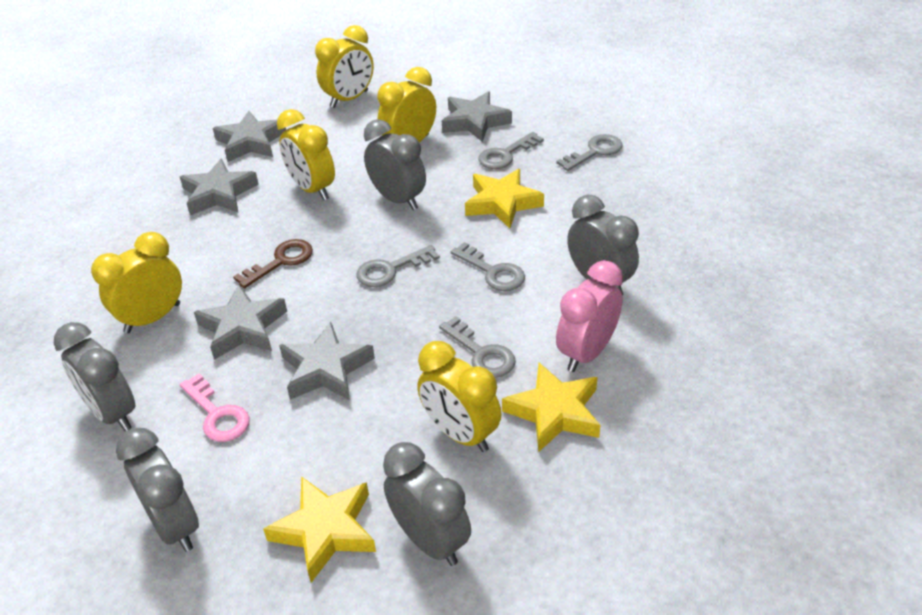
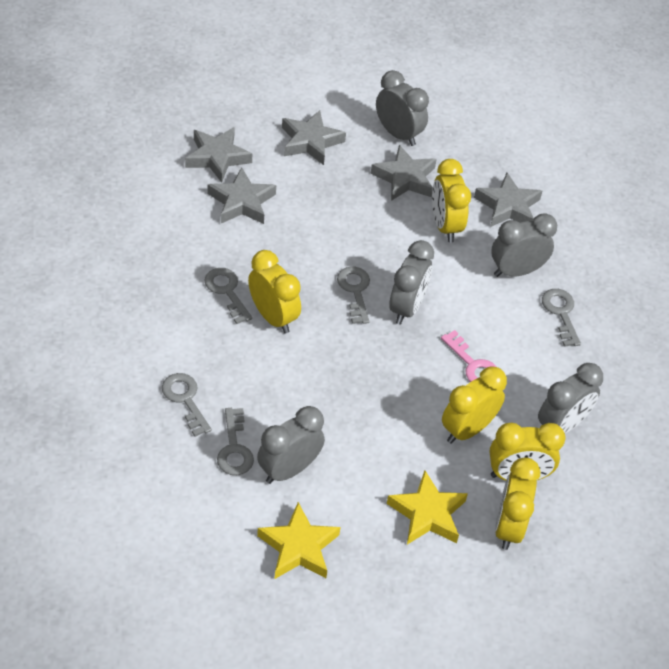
brown key: 1 -> 0
pink clock: 1 -> 0
yellow star: 3 -> 2

